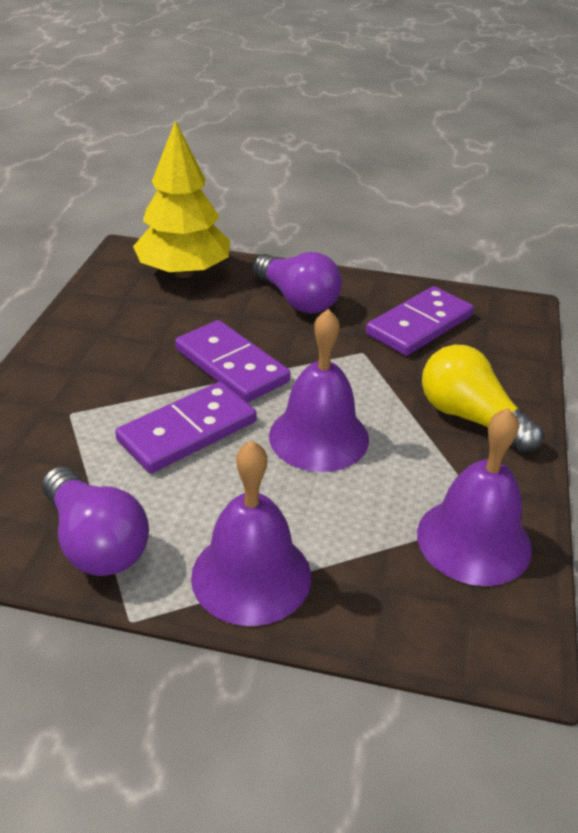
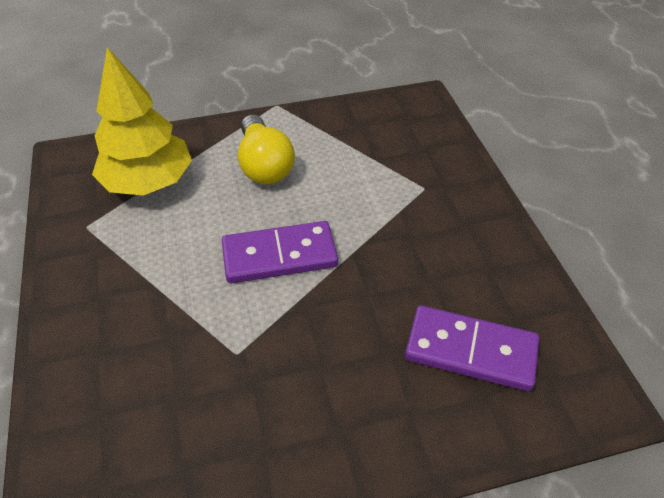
purple bell: 3 -> 0
purple domino: 3 -> 2
purple light bulb: 2 -> 0

